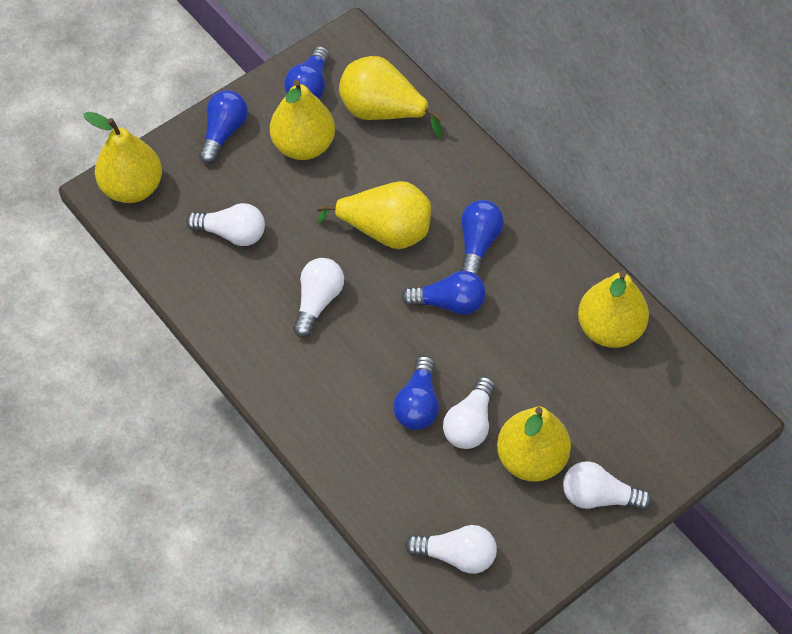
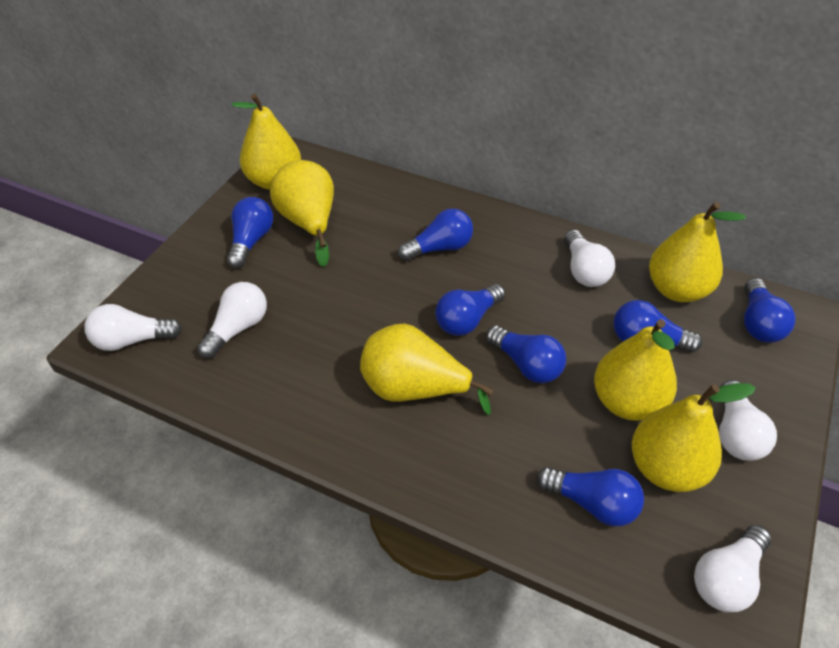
blue light bulb: 5 -> 7

